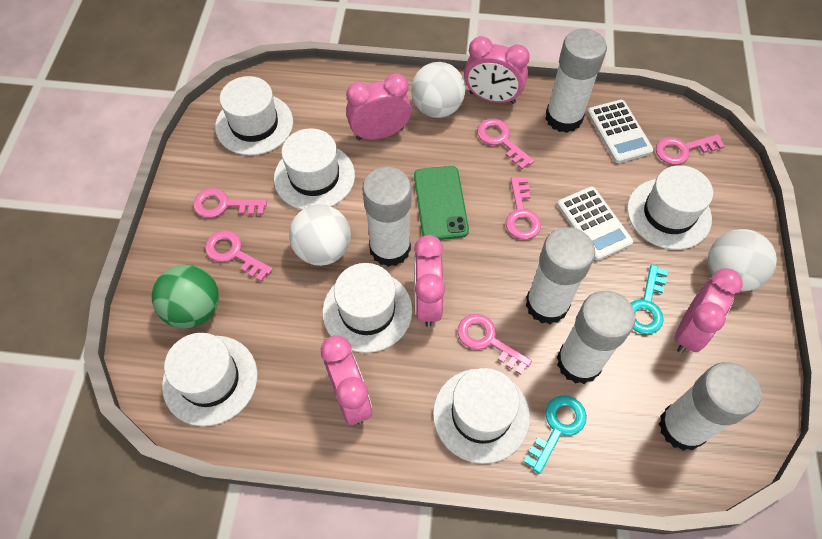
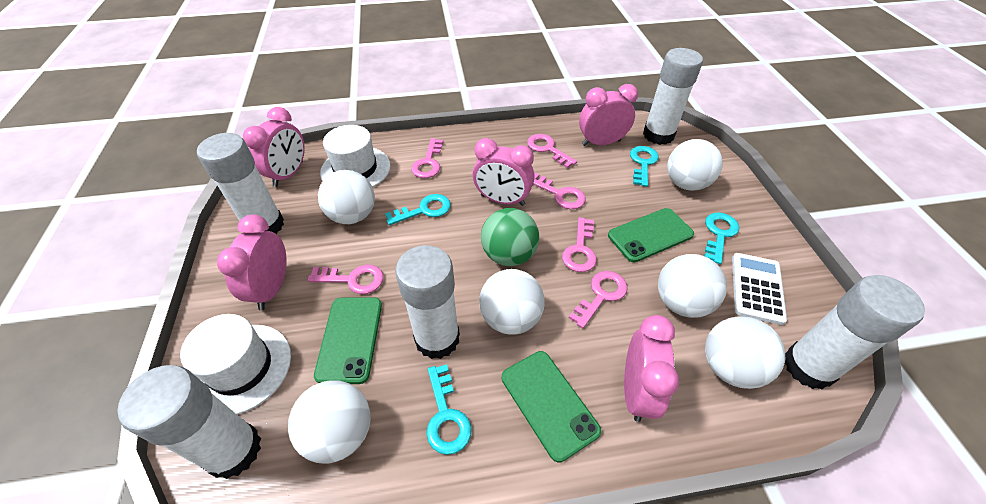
green phone: 1 -> 3
turquoise key: 2 -> 4
white ball: 3 -> 6
white calculator: 2 -> 1
white hat: 6 -> 2

